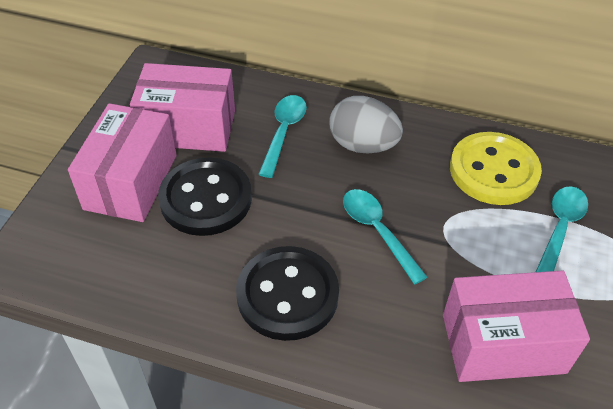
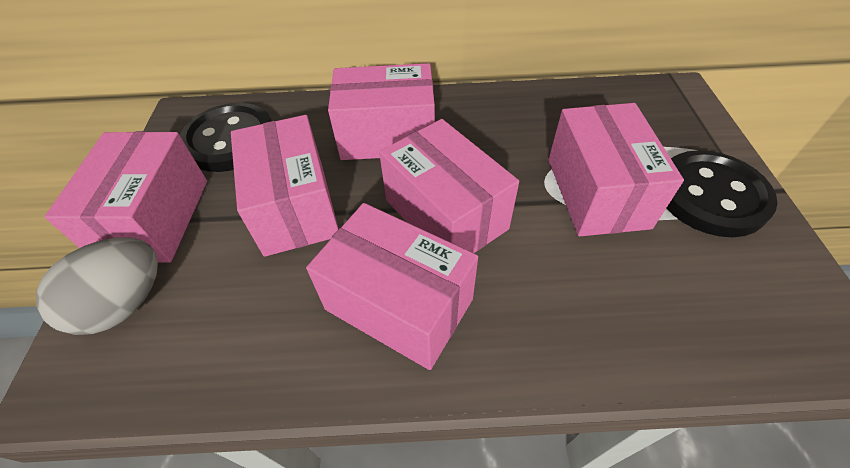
pink box: 3 -> 6
turquoise spoon: 3 -> 0
yellow button: 1 -> 0

